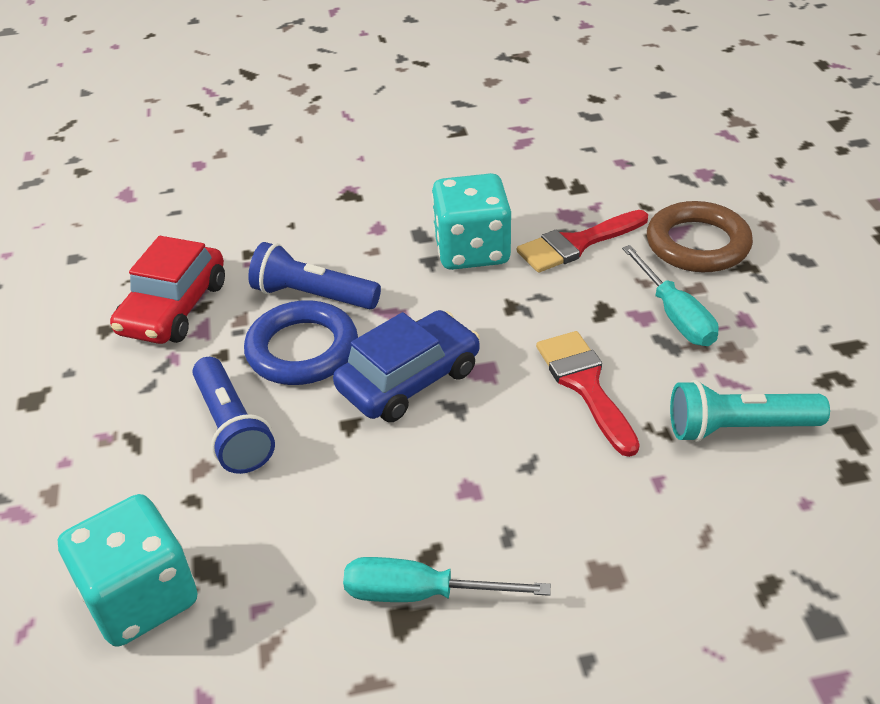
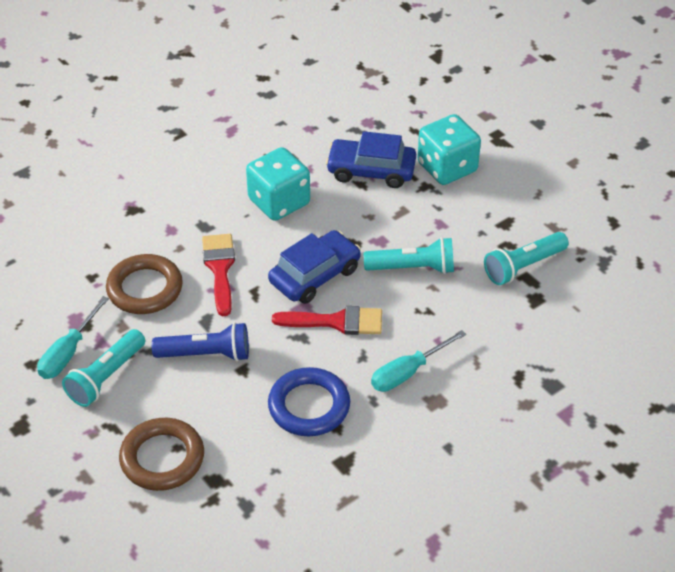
blue car: 1 -> 2
blue flashlight: 2 -> 1
brown ring: 1 -> 2
red car: 1 -> 0
turquoise flashlight: 1 -> 3

